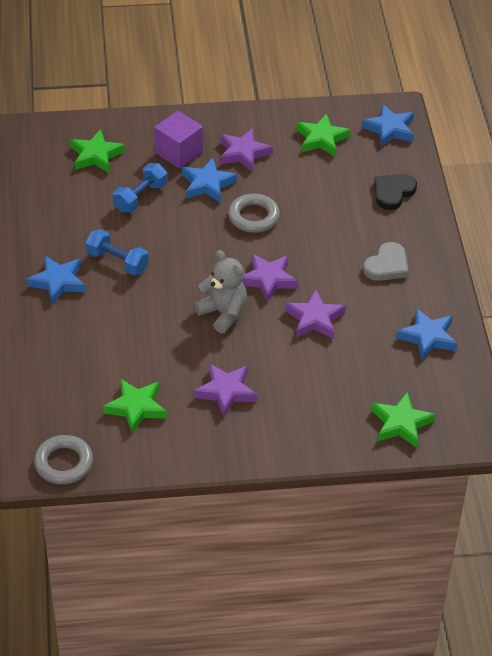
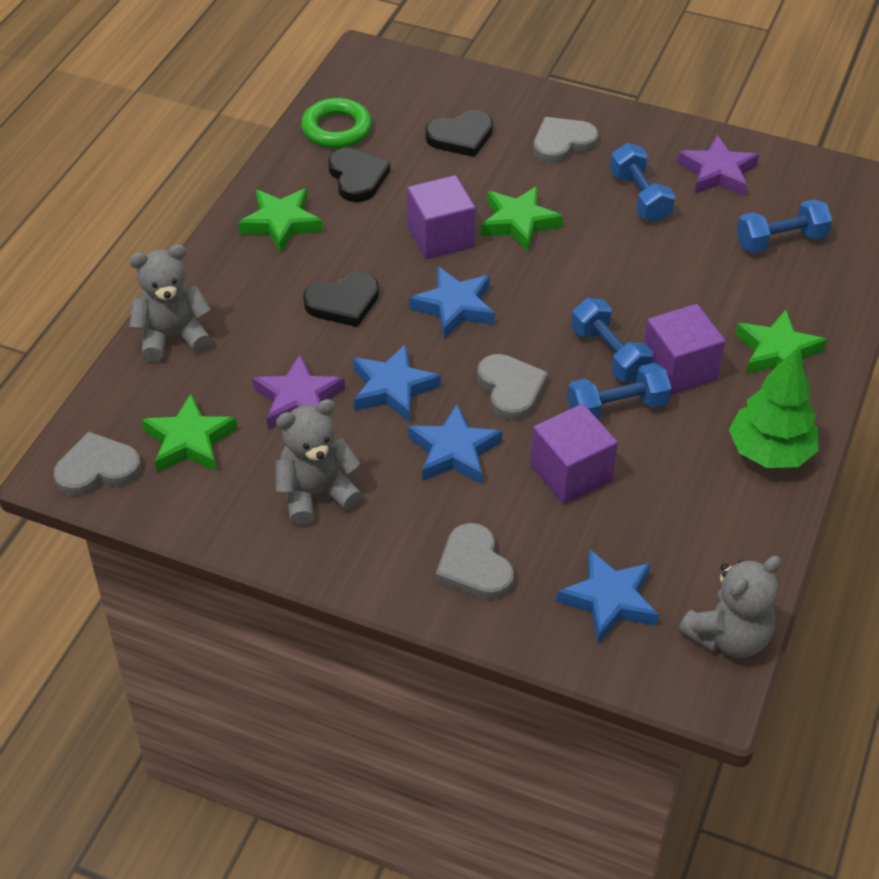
black heart: 1 -> 3
blue dumbbell: 2 -> 4
green ring: 0 -> 1
green tree: 0 -> 1
grey heart: 1 -> 4
grey ring: 2 -> 0
grey teddy bear: 1 -> 3
purple cube: 1 -> 3
purple star: 4 -> 2

